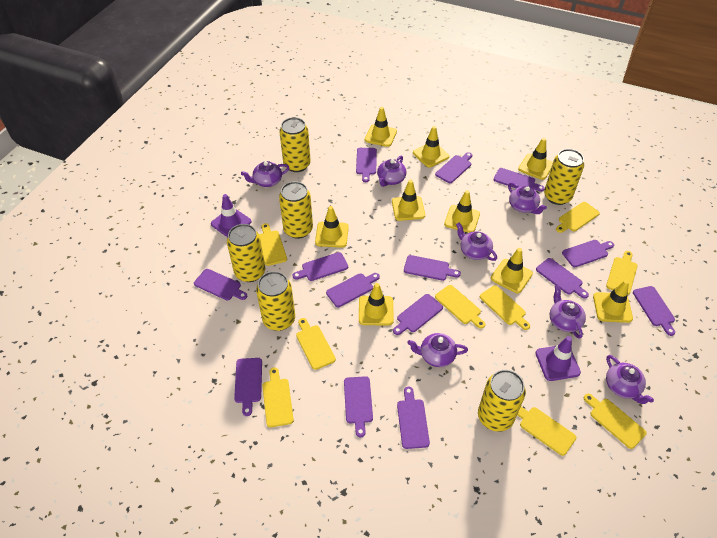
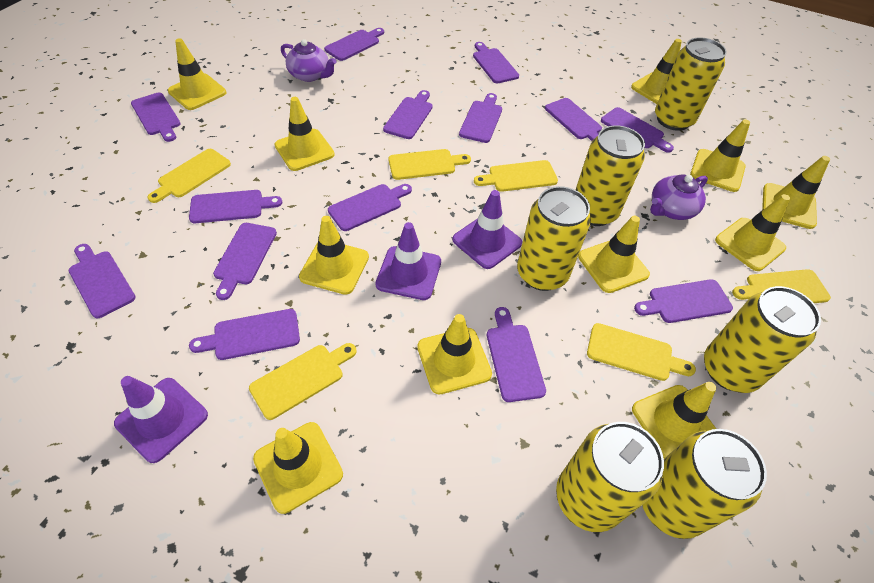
purple teapot: 7 -> 2
purple traffic cone: 2 -> 3
yellow cutting board: 9 -> 6
yellow traffic cone: 9 -> 11

